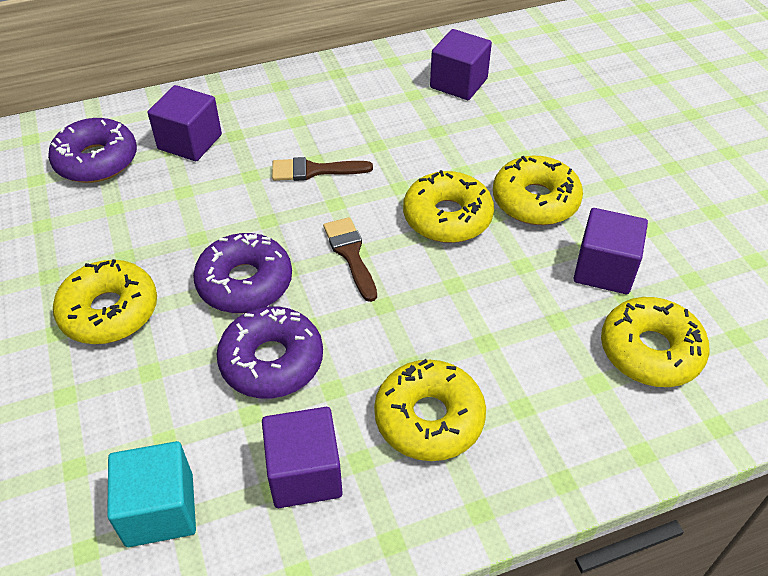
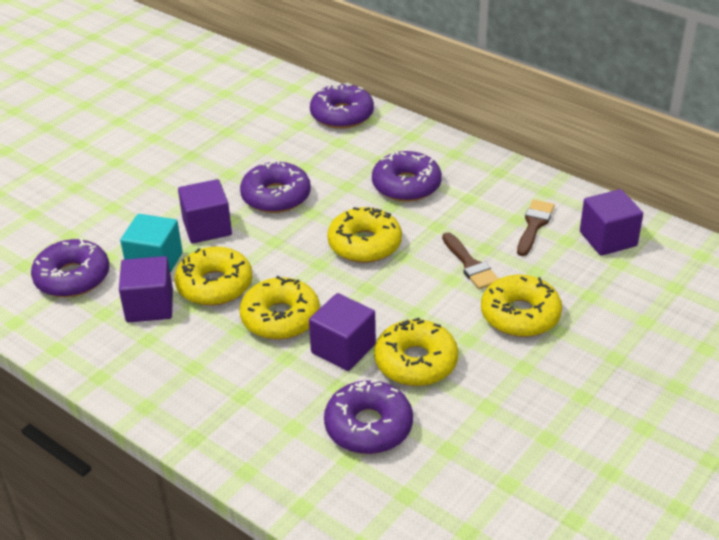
purple donut: 3 -> 5

